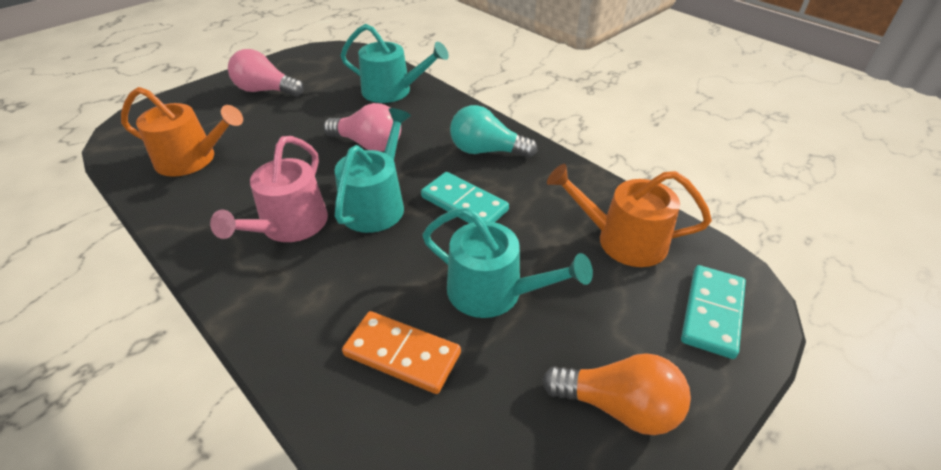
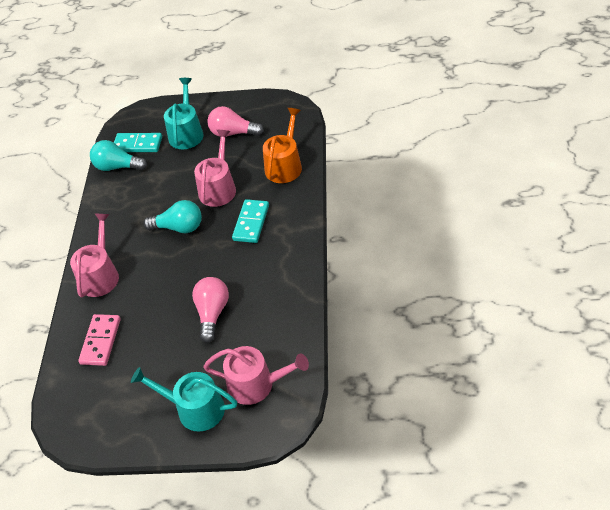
orange domino: 1 -> 0
orange light bulb: 1 -> 0
orange watering can: 2 -> 1
pink domino: 0 -> 1
pink watering can: 1 -> 3
turquoise light bulb: 1 -> 2
turquoise watering can: 3 -> 2

